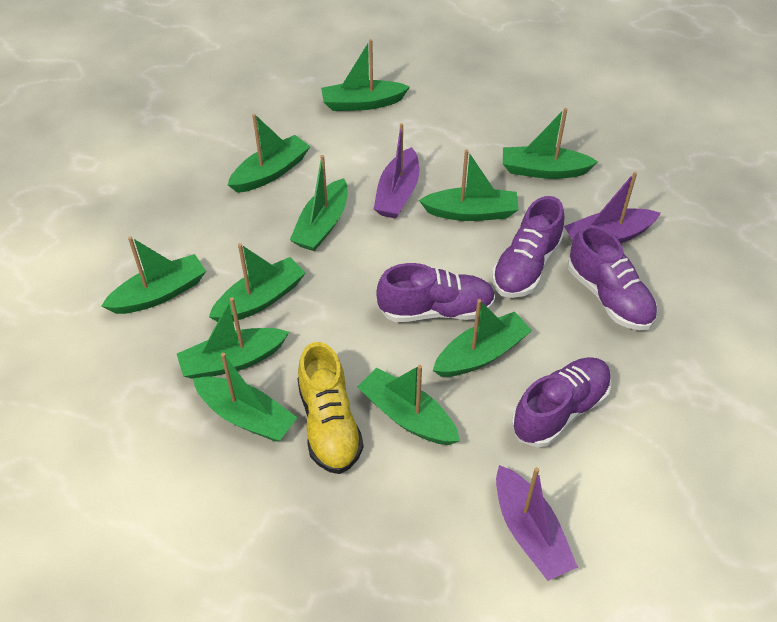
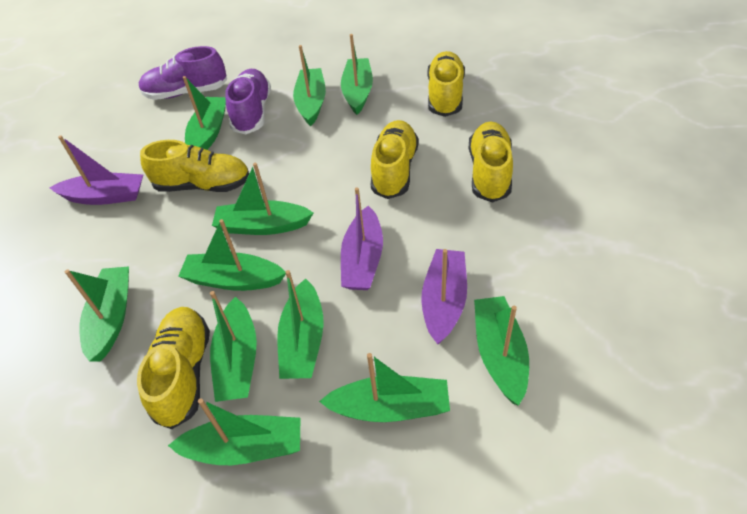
purple shoe: 4 -> 2
yellow shoe: 1 -> 5

